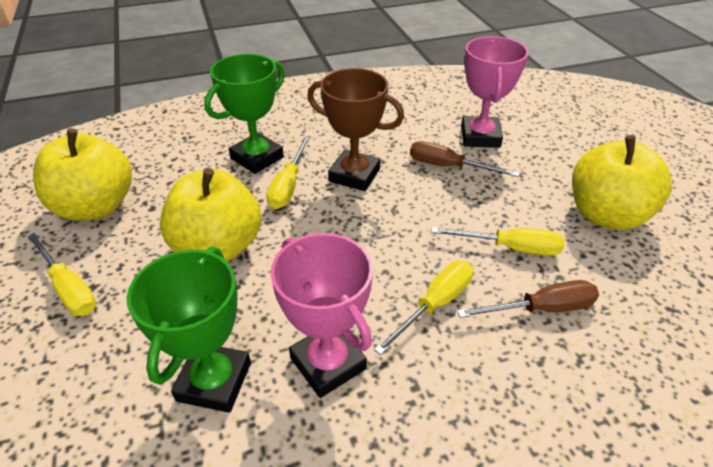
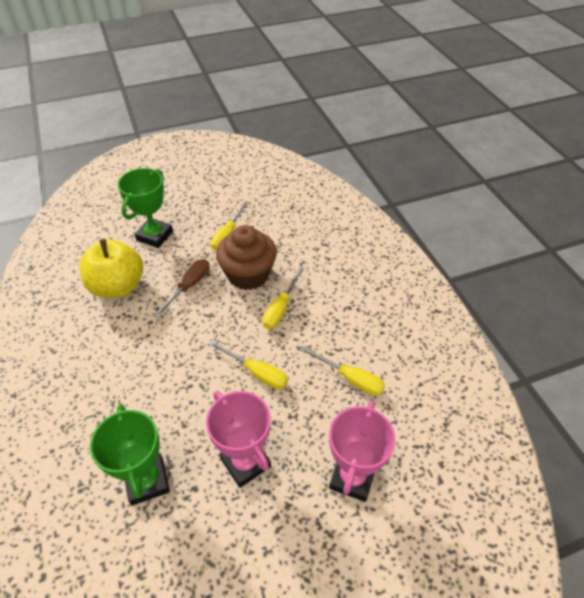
brown cupcake: 0 -> 1
brown screwdriver: 2 -> 1
brown trophy: 1 -> 0
yellow apple: 3 -> 1

